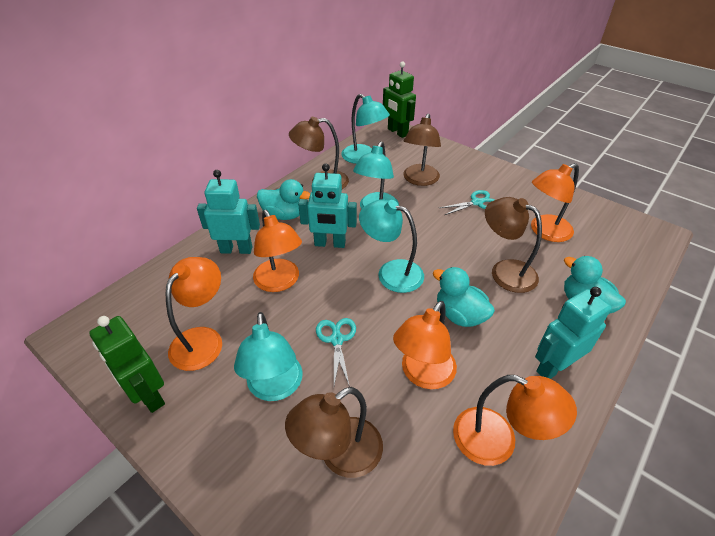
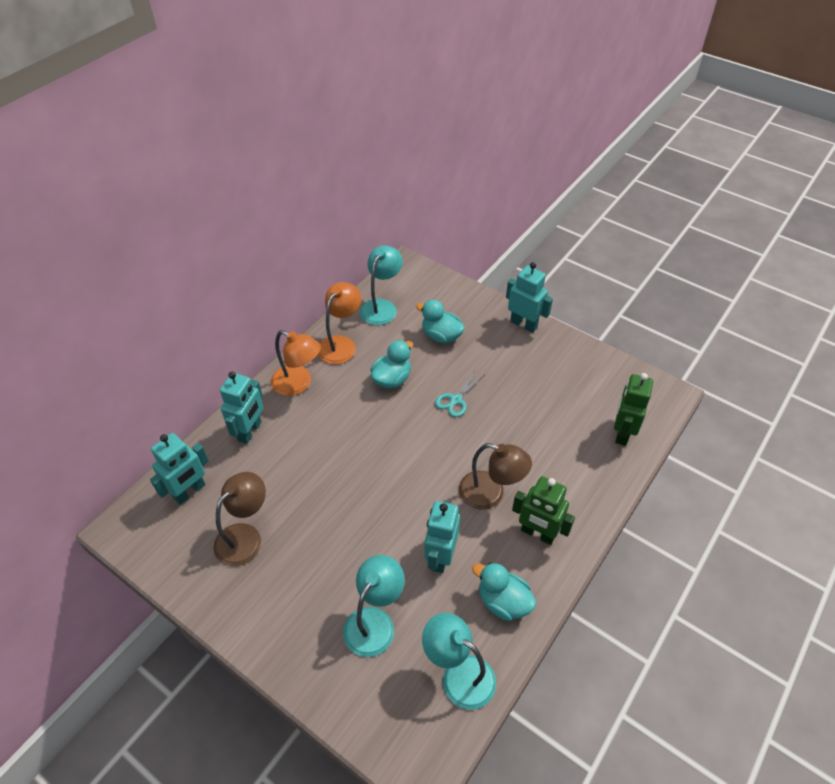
brown lamp: 4 -> 2
orange lamp: 5 -> 2
turquoise lamp: 4 -> 3
turquoise robot: 3 -> 4
turquoise scissors: 2 -> 1

